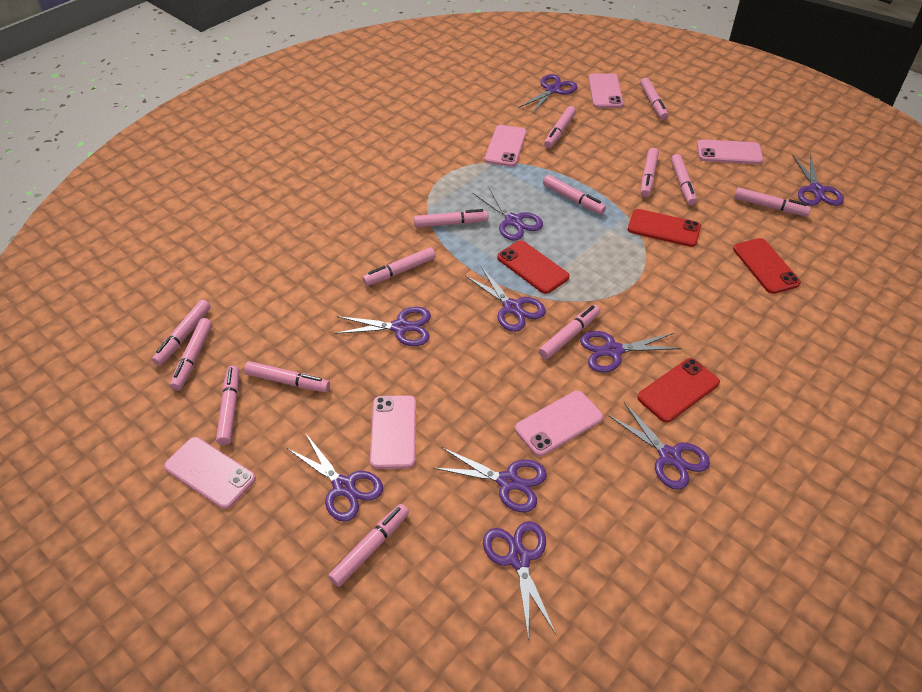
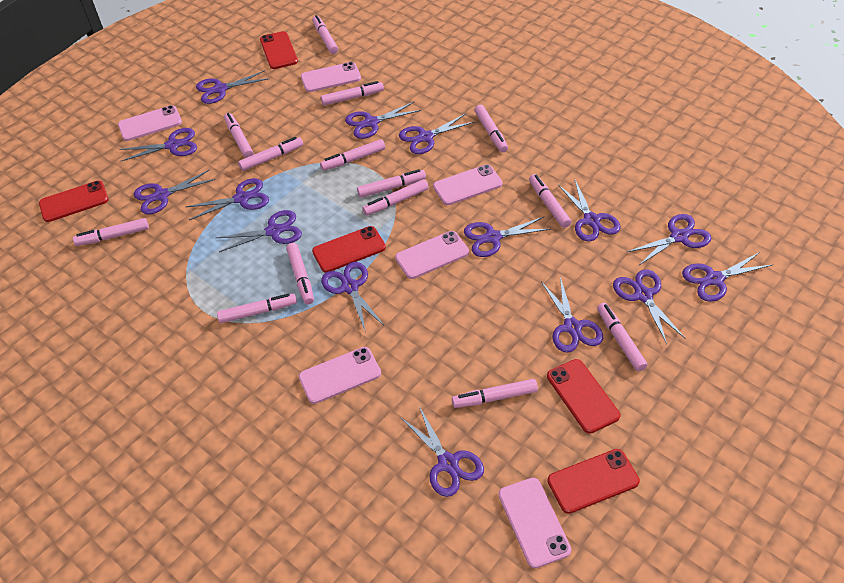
purple scissors: 10 -> 15
red phone: 4 -> 5

